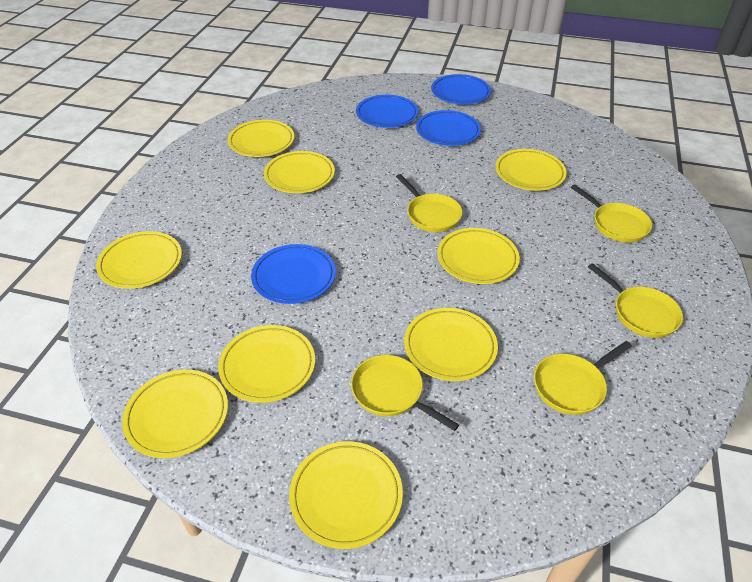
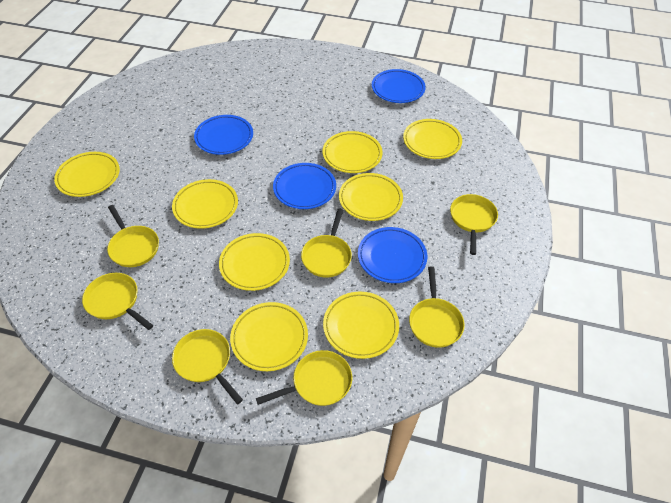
yellow pan: 5 -> 7
yellow plate: 9 -> 8

